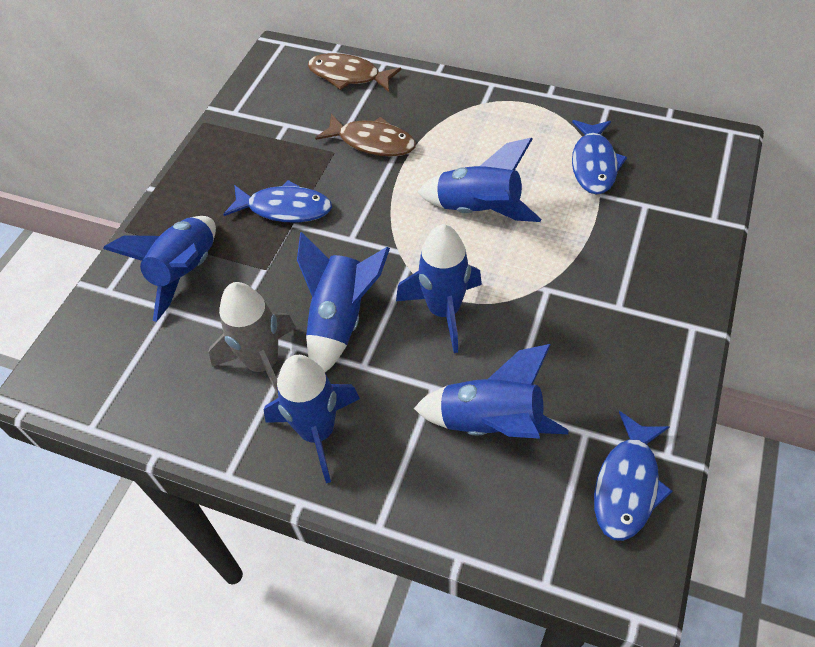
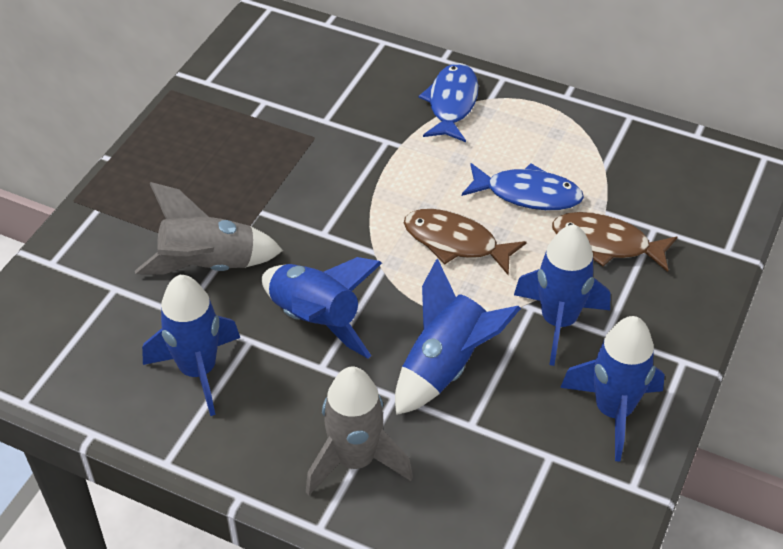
blue fish: 3 -> 2
blue rocket: 6 -> 5
grey rocket: 1 -> 2

